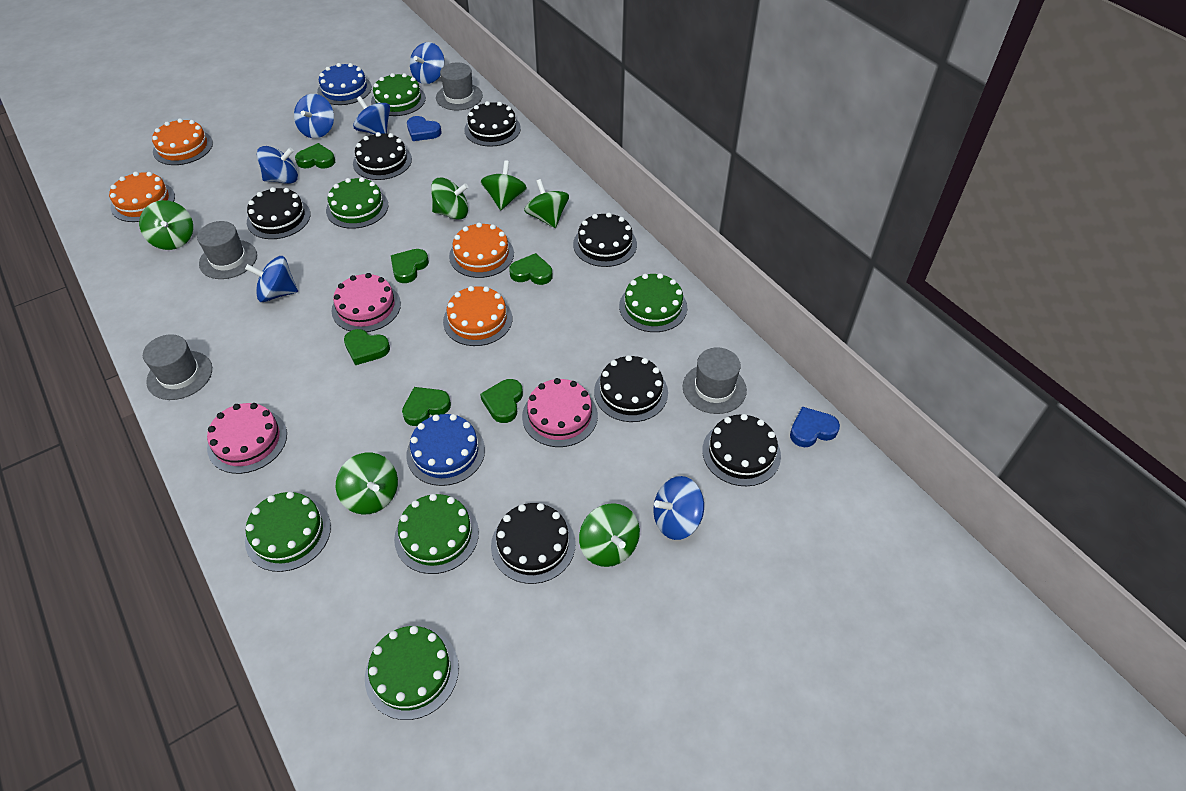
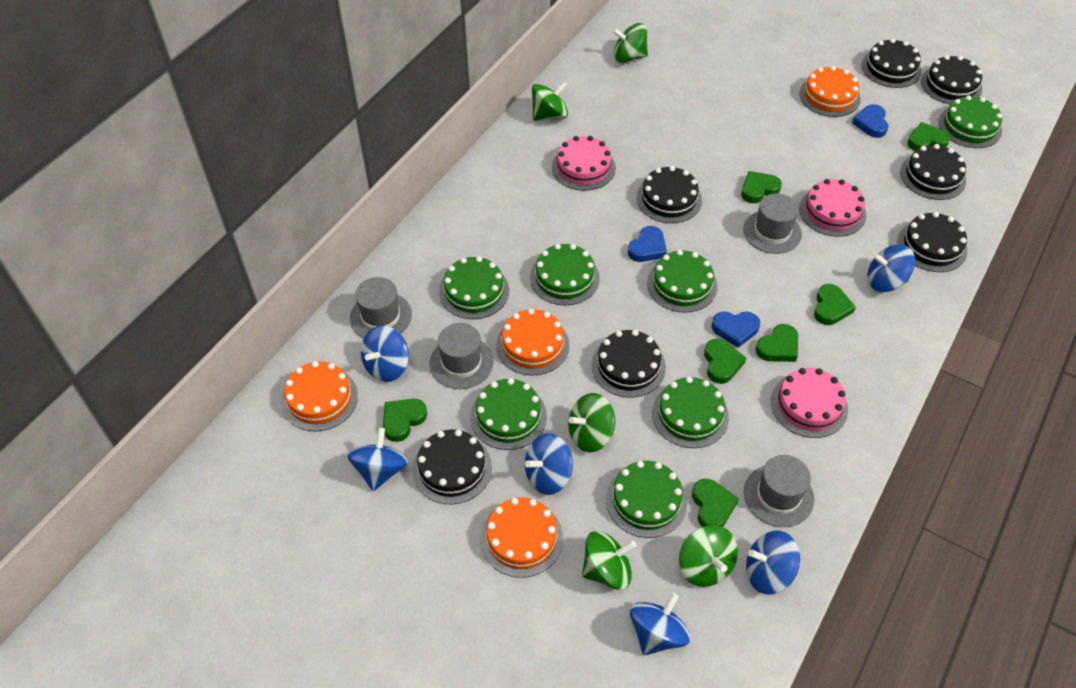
blue cake: 2 -> 0
blue heart: 2 -> 3
green cake: 6 -> 7
green heart: 6 -> 7
green spinning top: 6 -> 5

